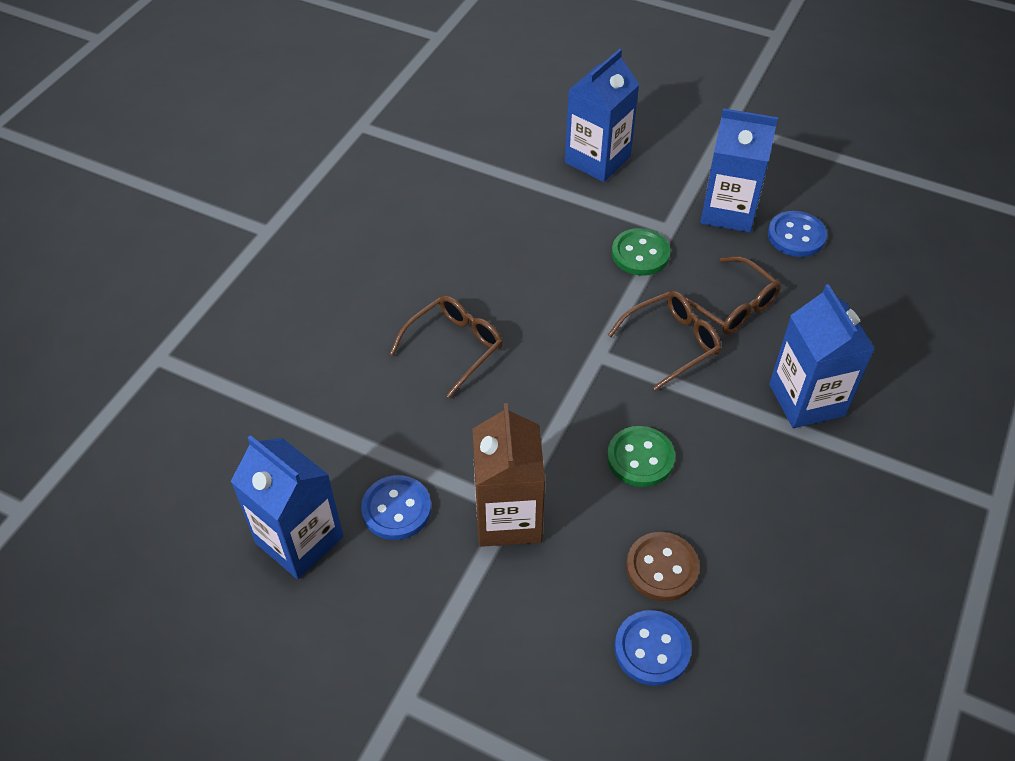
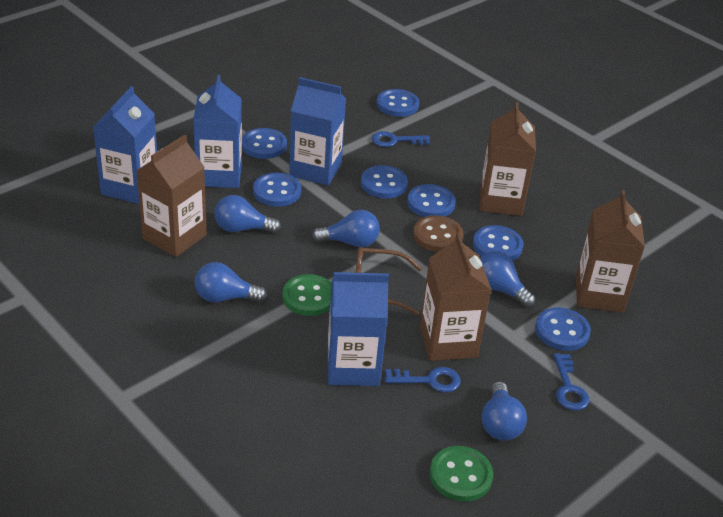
blue button: 3 -> 7
blue key: 0 -> 3
blue light bulb: 0 -> 5
brown carton: 1 -> 4
brown glasses: 3 -> 1

